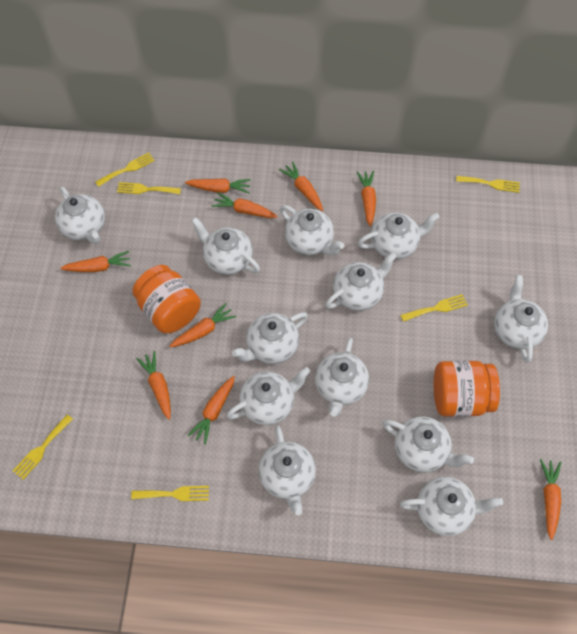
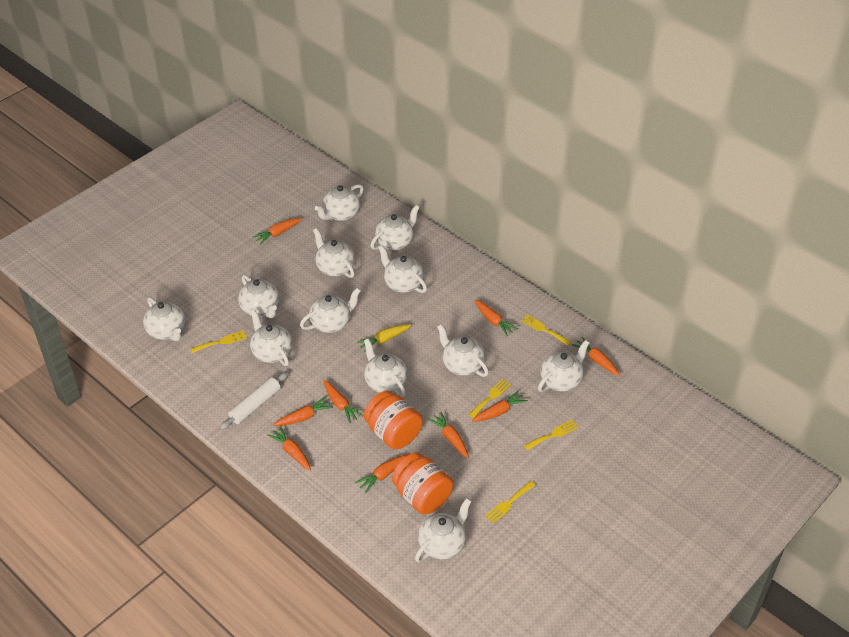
white rolling pin: 0 -> 1
yellow carrot: 0 -> 1
yellow fork: 6 -> 5

